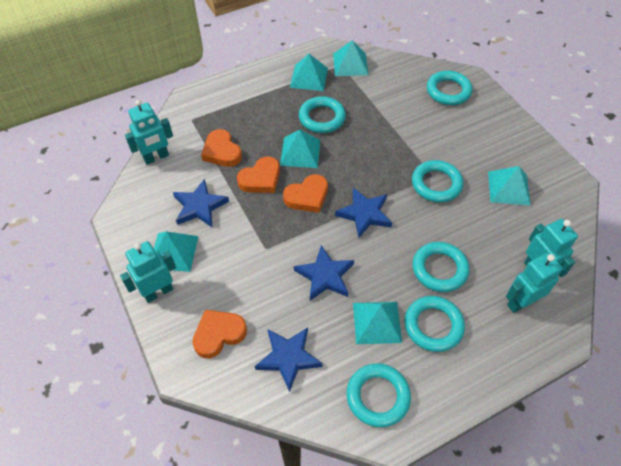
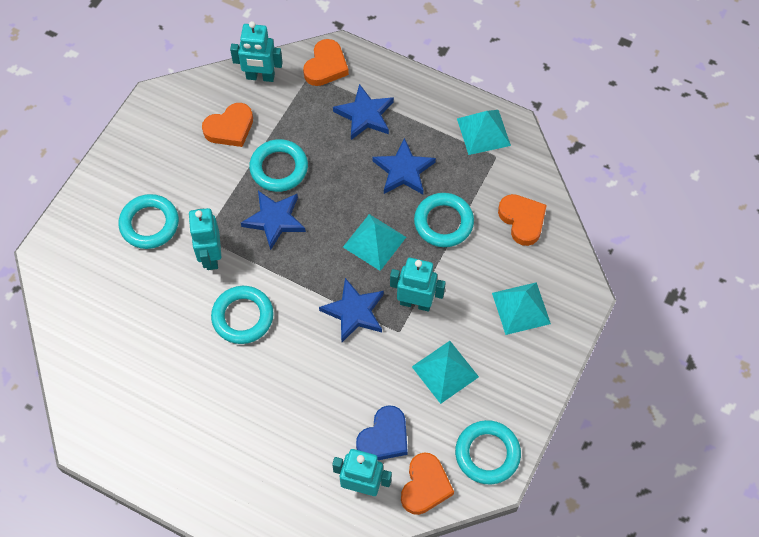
blue heart: 0 -> 1
turquoise pyramid: 6 -> 4
turquoise ring: 6 -> 5

